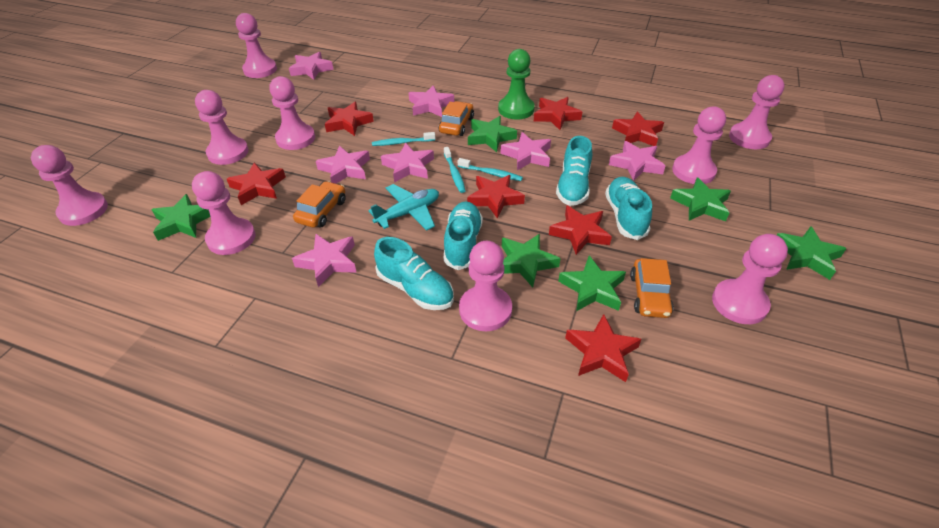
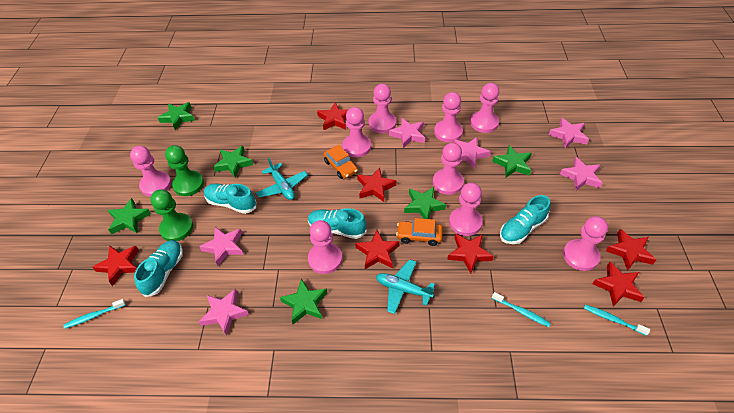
green pawn: 1 -> 2
orange car: 3 -> 2
pink star: 7 -> 6
turquoise plane: 1 -> 2

